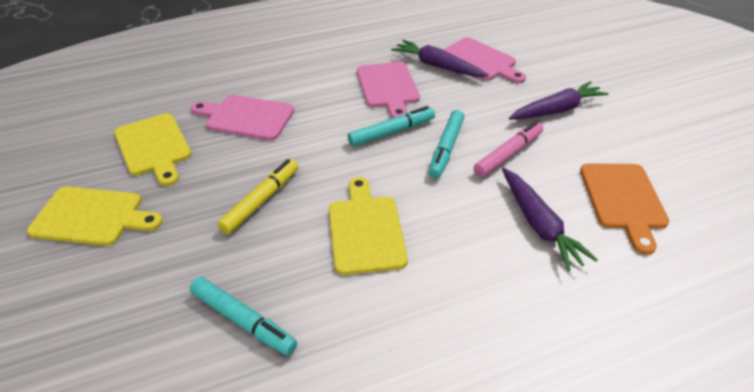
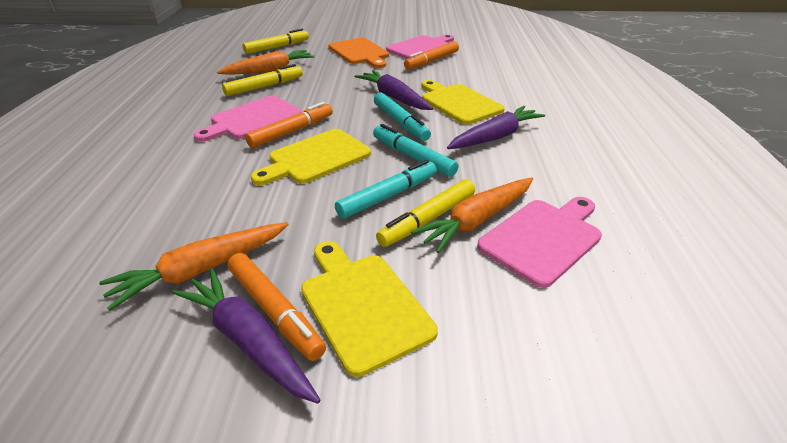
orange carrot: 0 -> 3
orange marker: 0 -> 3
pink marker: 1 -> 0
yellow marker: 1 -> 3

